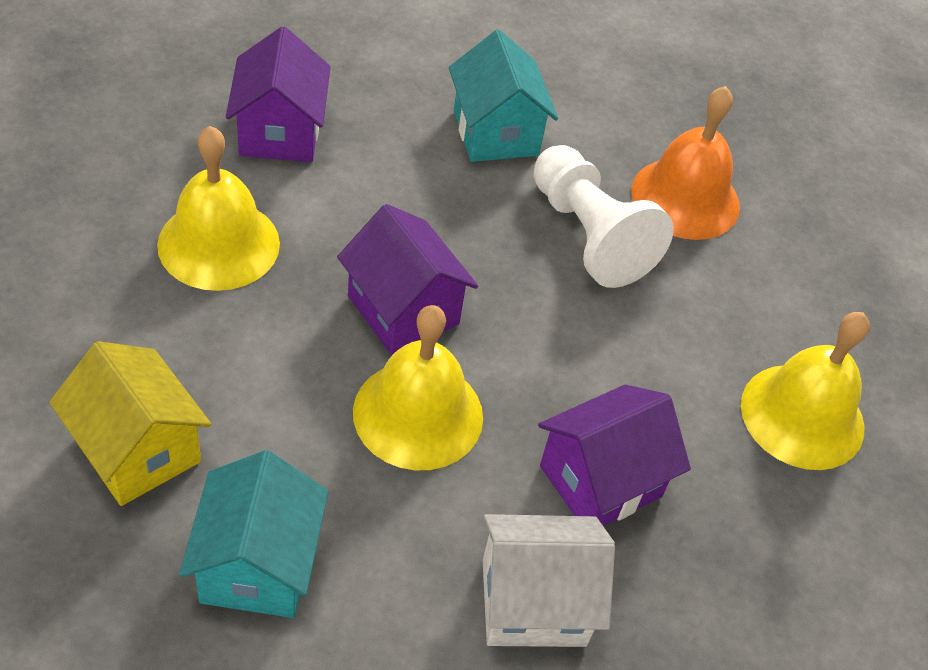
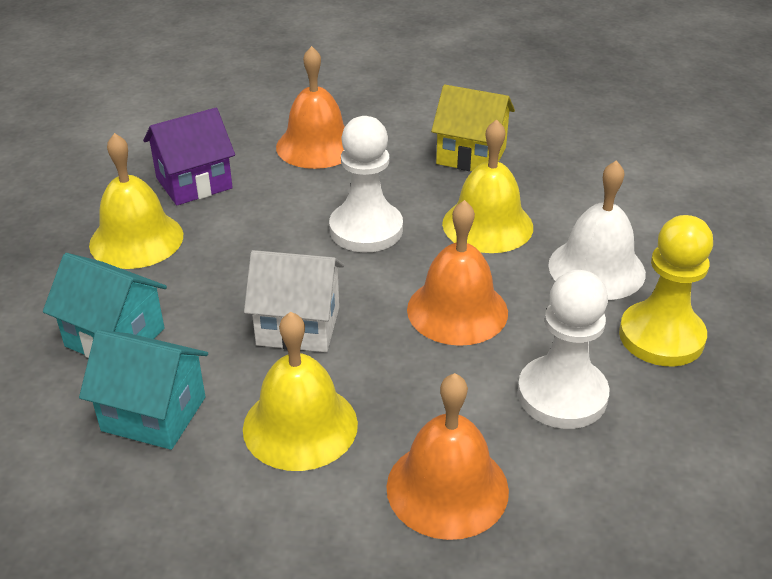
orange bell: 1 -> 3
purple house: 3 -> 1
white bell: 0 -> 1
white pawn: 1 -> 2
yellow pawn: 0 -> 1

